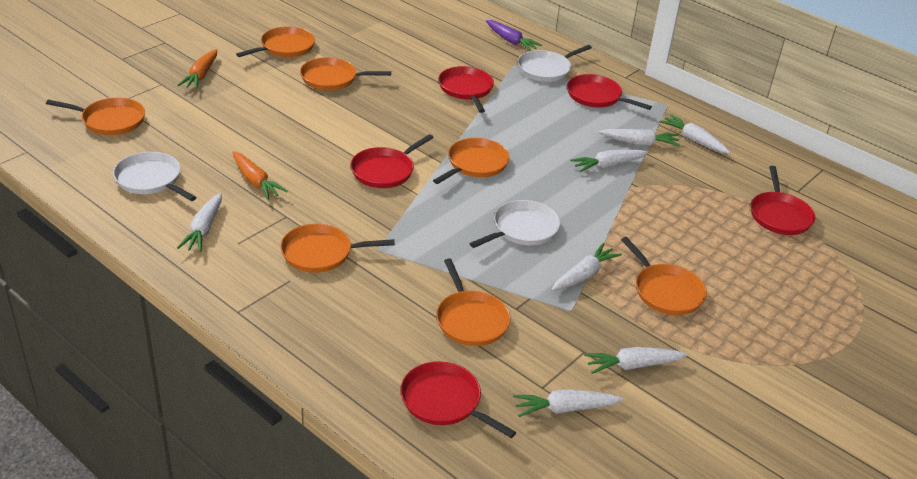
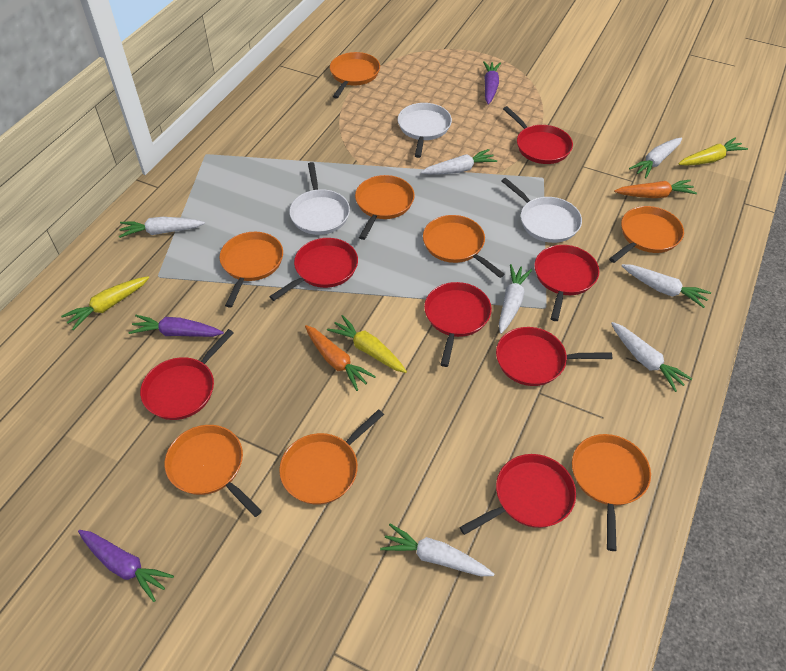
orange pan: 7 -> 8
purple carrot: 1 -> 3
red pan: 5 -> 7
yellow carrot: 0 -> 3

